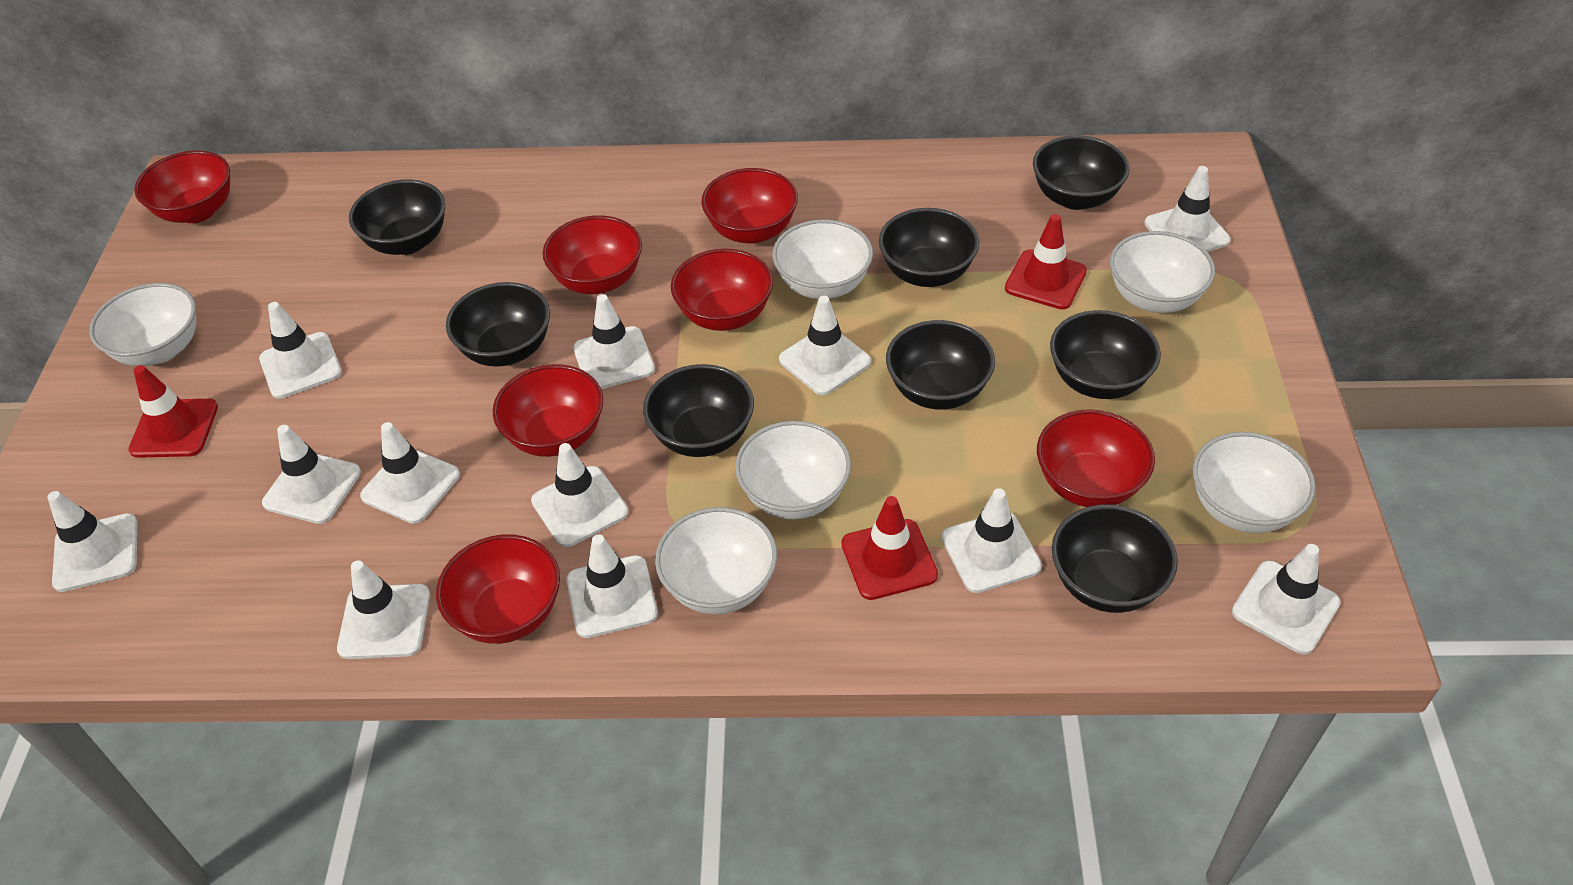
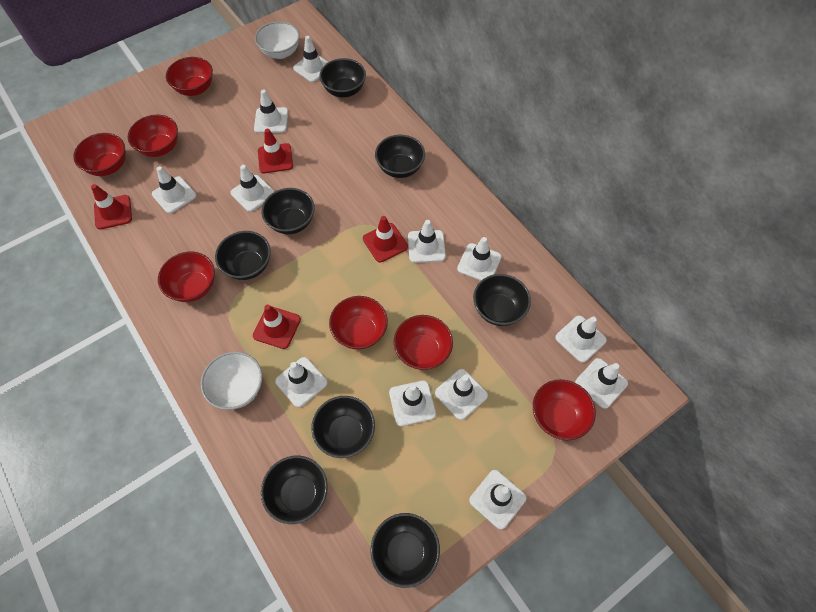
red traffic cone: 3 -> 4
white bowl: 6 -> 2

